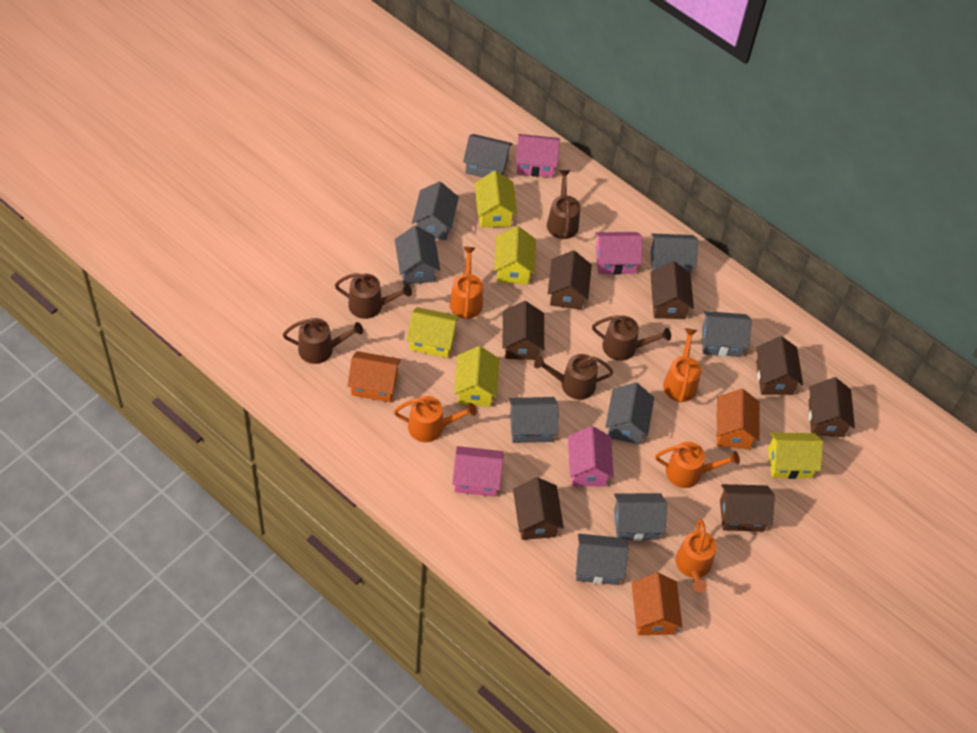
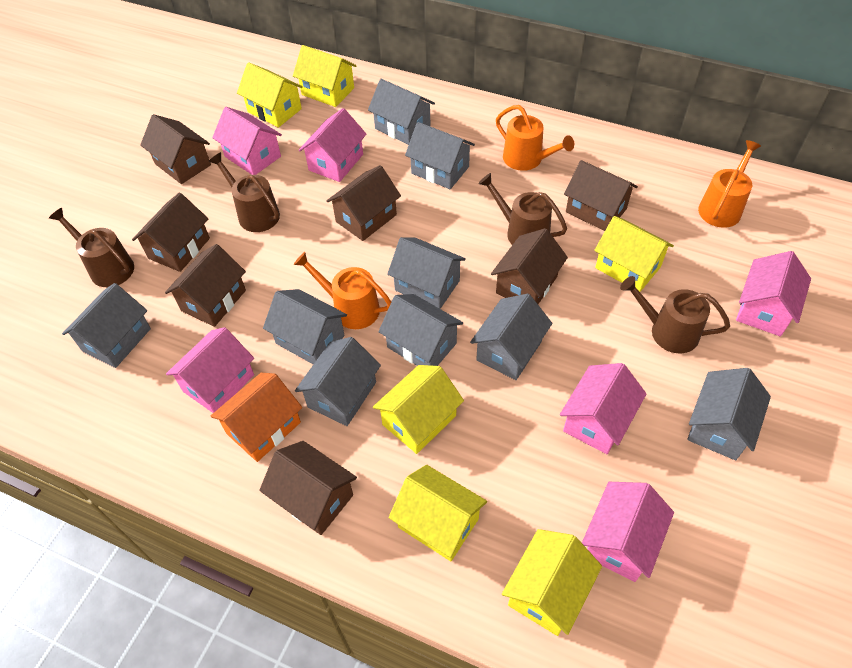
brown watering can: 5 -> 4
orange house: 3 -> 1
orange watering can: 5 -> 3
pink house: 4 -> 6
yellow house: 5 -> 6

